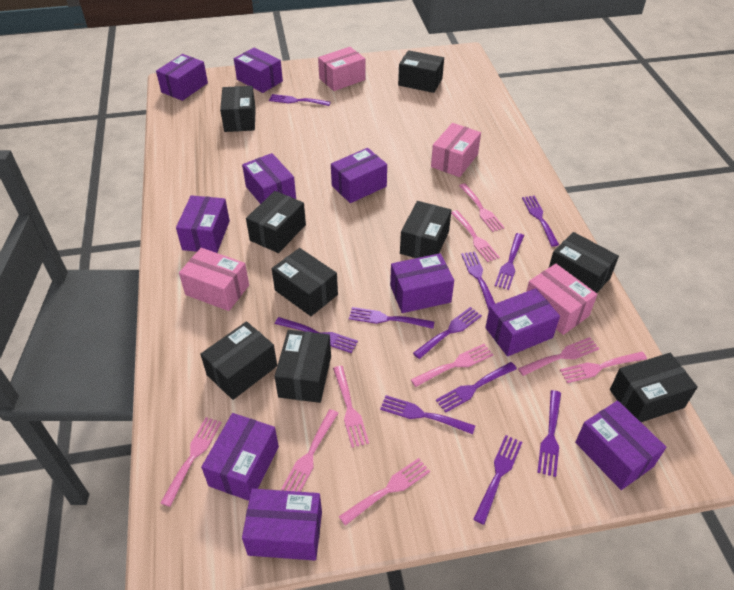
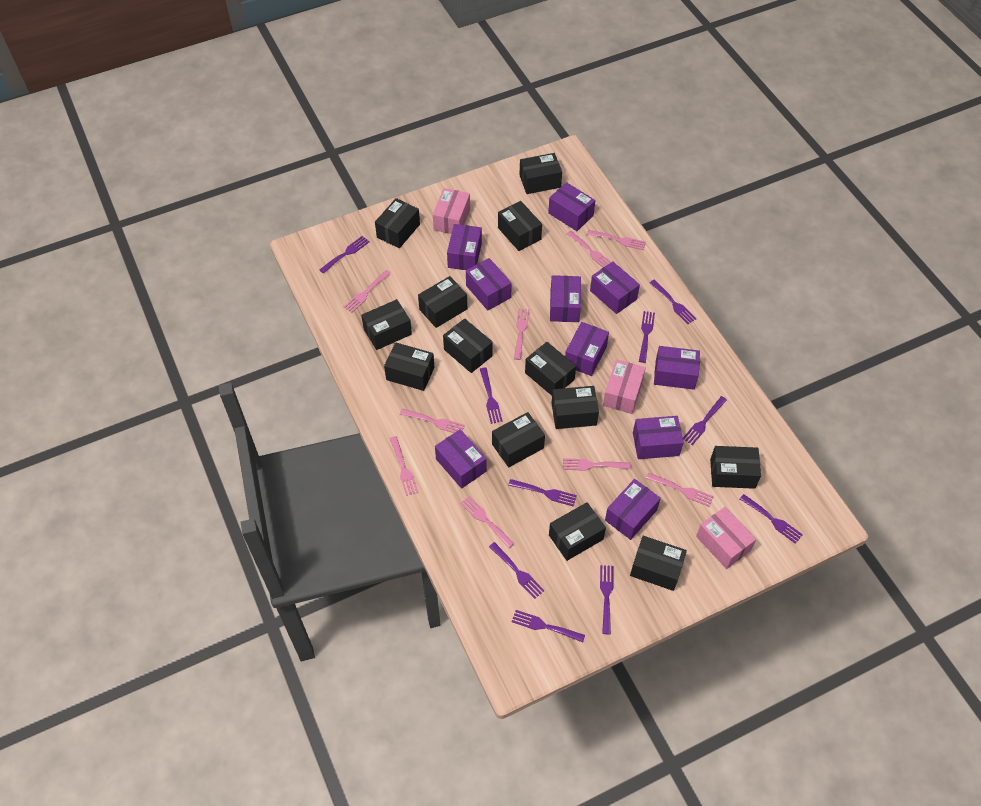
black box: 9 -> 13
pink box: 4 -> 3
purple fork: 11 -> 10

